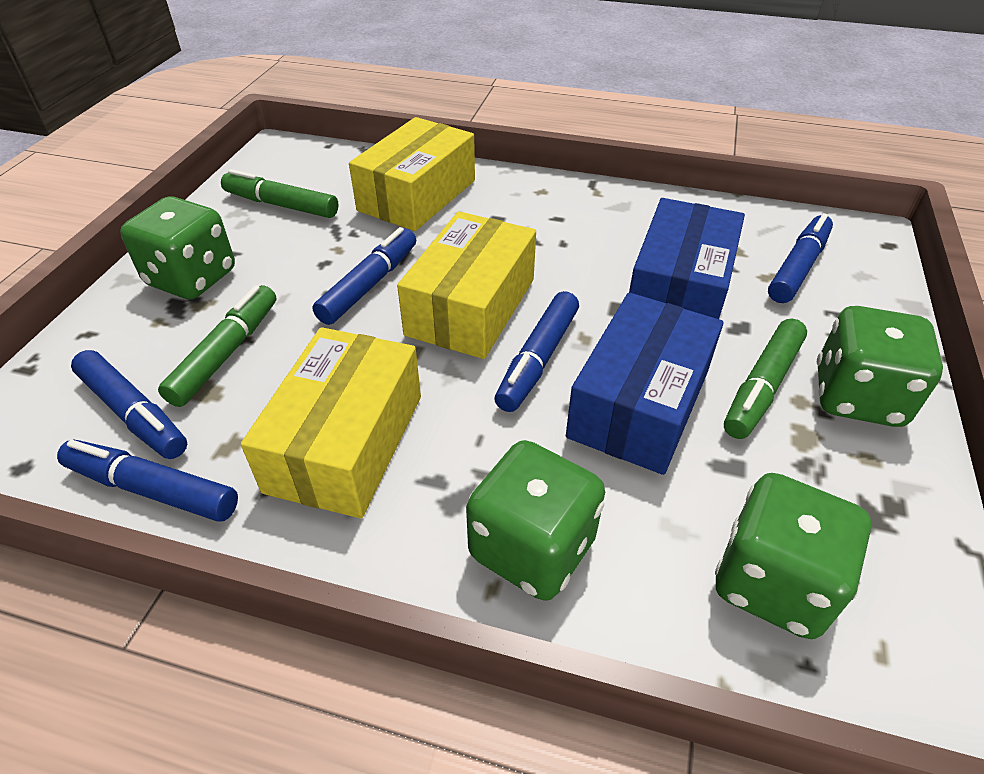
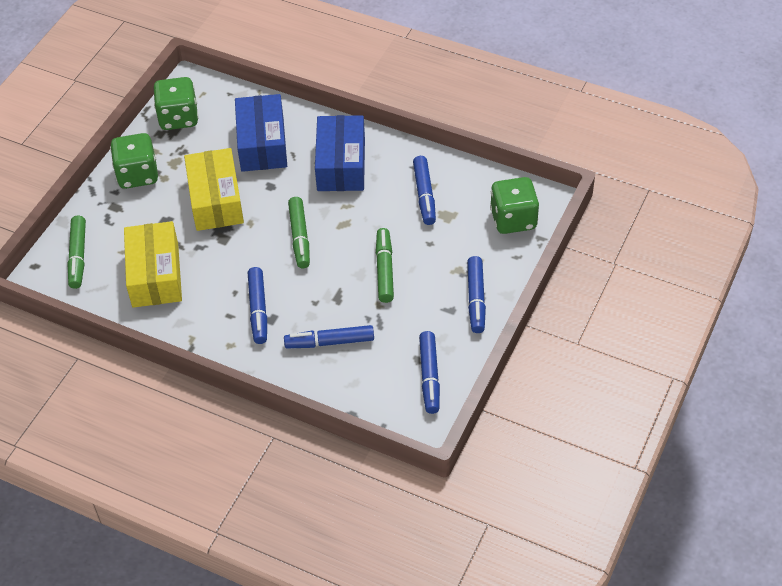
green dice: 4 -> 3
yellow box: 3 -> 2

